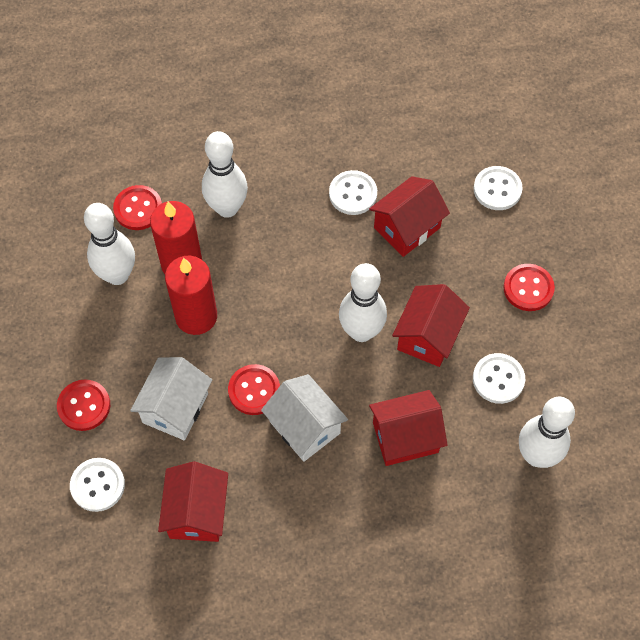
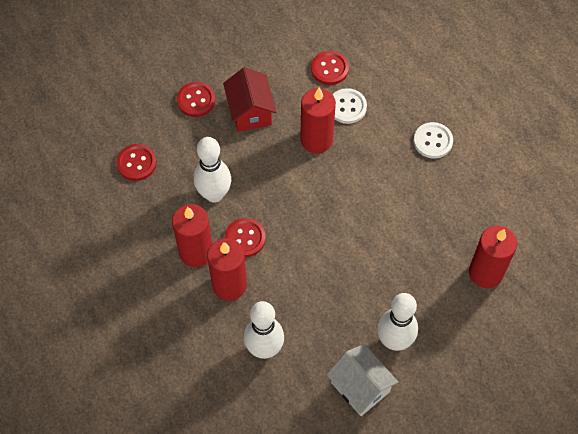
red candle: 2 -> 4
red house: 4 -> 1
white bowling pin: 4 -> 3
white button: 4 -> 2
white house: 2 -> 1

